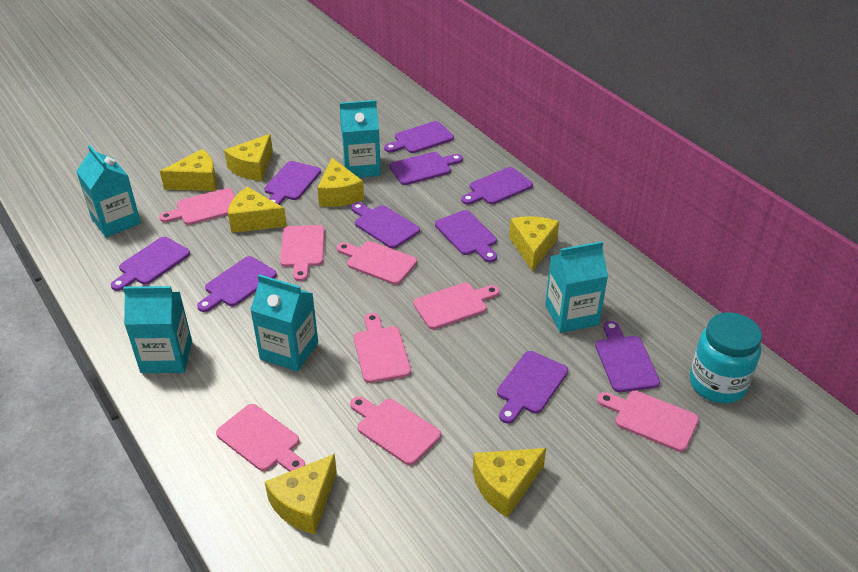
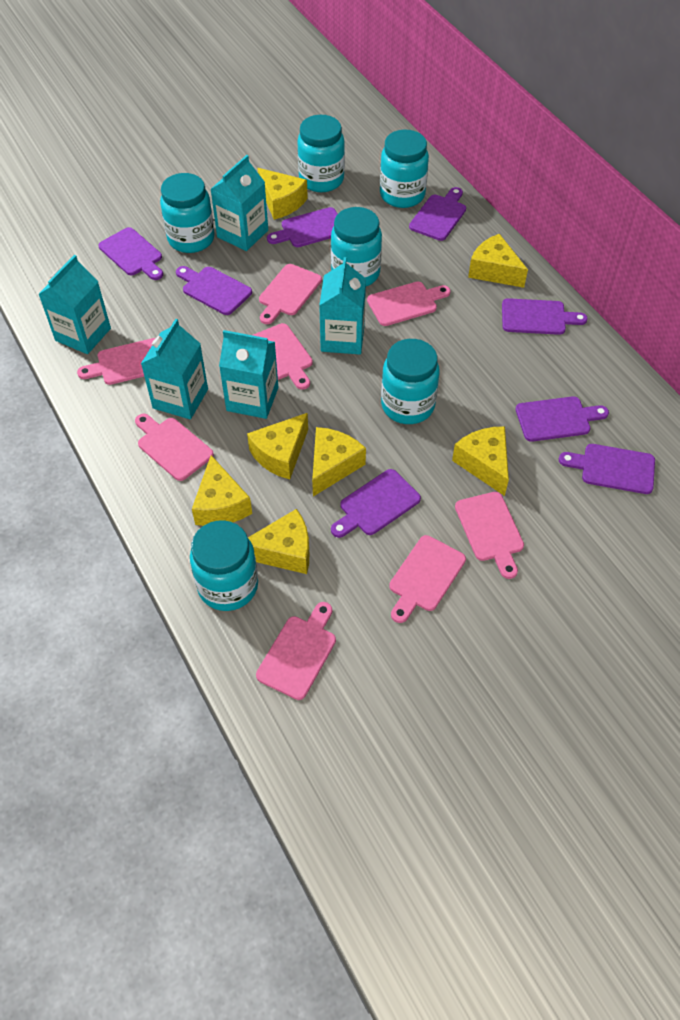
purple cutting board: 10 -> 8
turquoise jar: 1 -> 6

